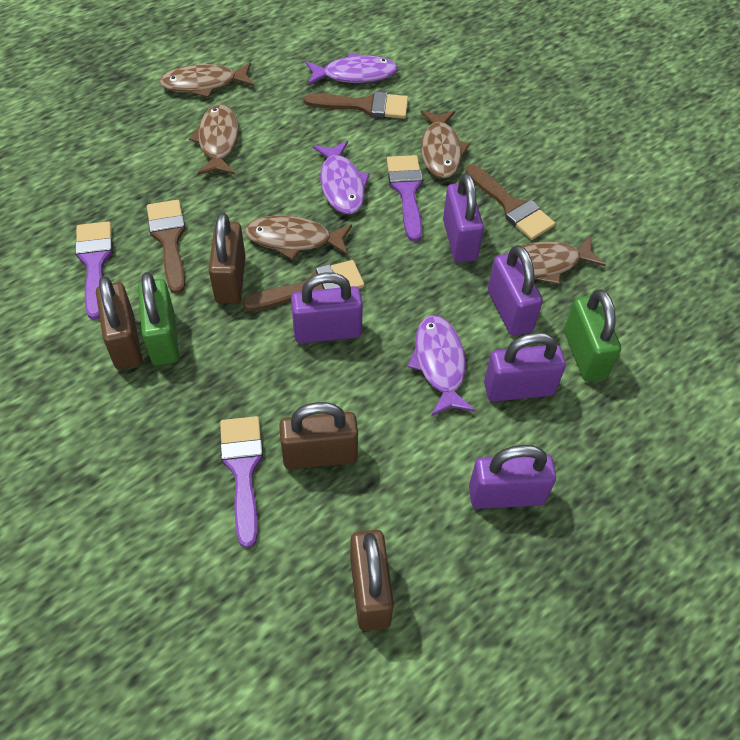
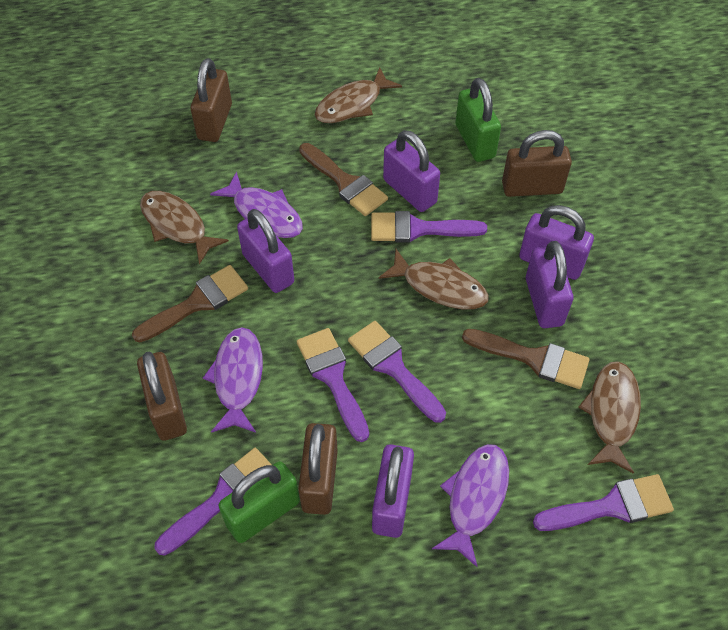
brown brush: 4 -> 3
brown fish: 5 -> 4
purple brush: 3 -> 5

